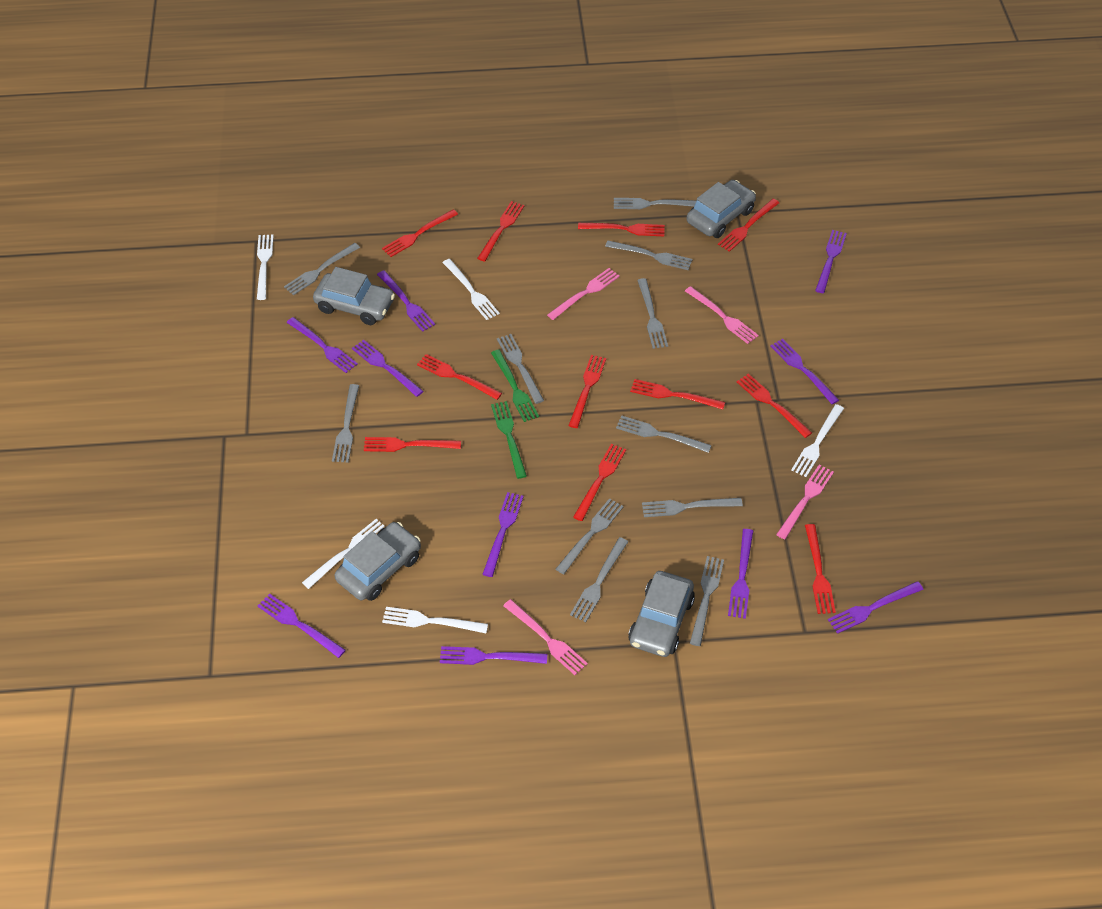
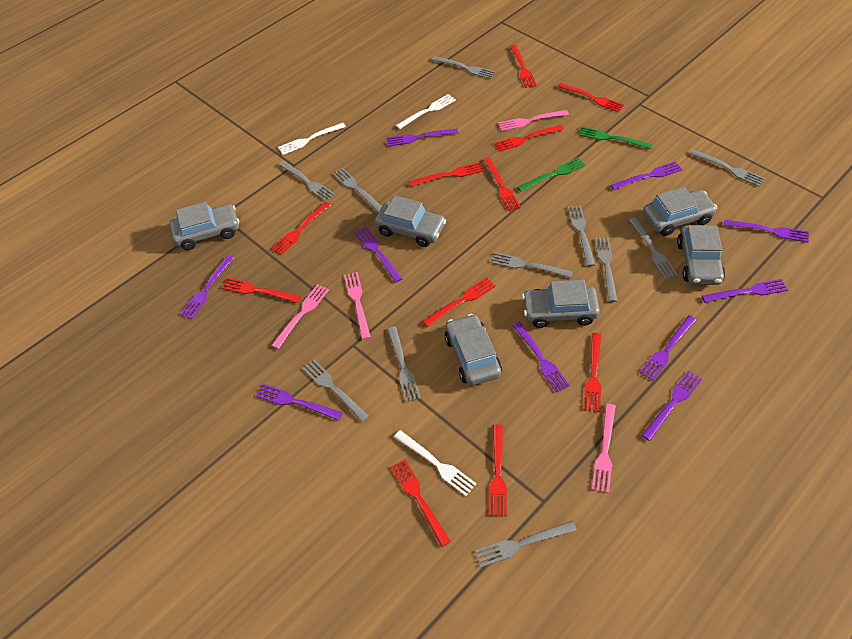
grey car: 4 -> 6
white fork: 5 -> 3

